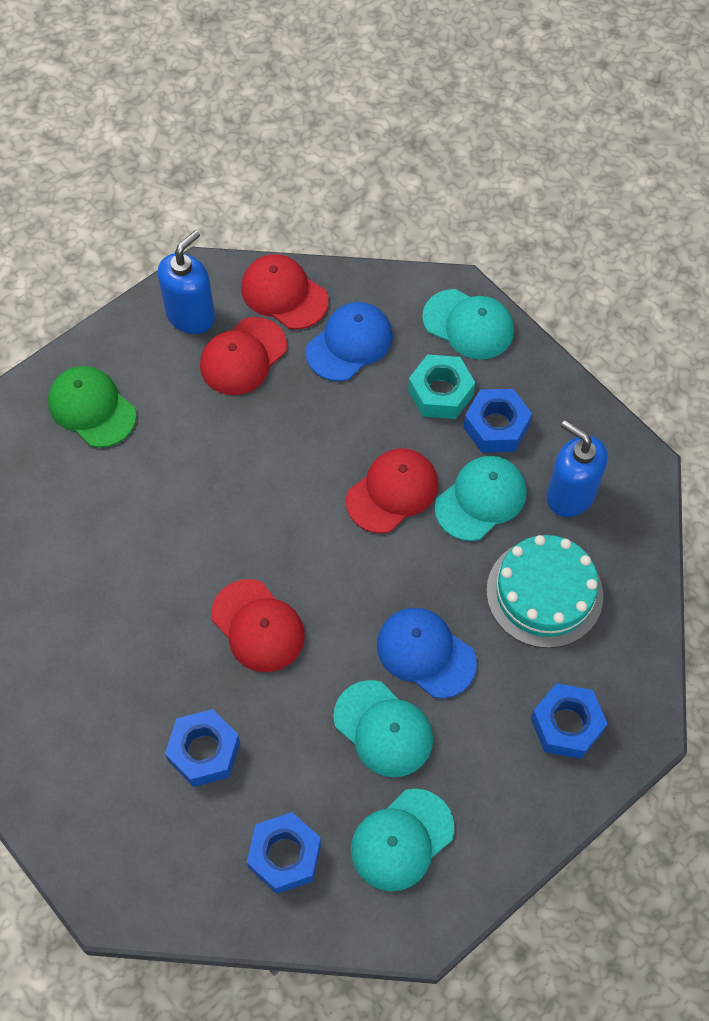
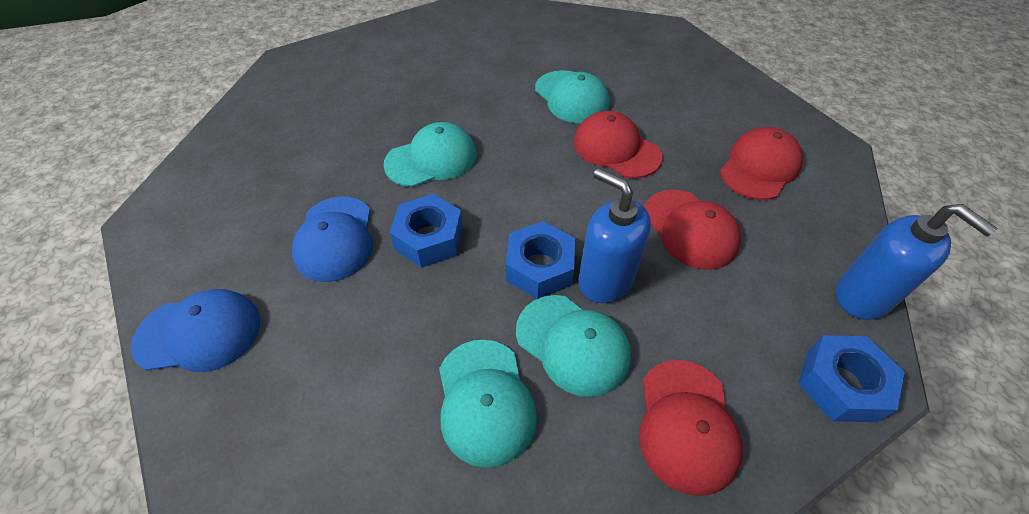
blue nut: 4 -> 3
green cap: 1 -> 0
turquoise cake: 1 -> 0
turquoise nut: 1 -> 0

